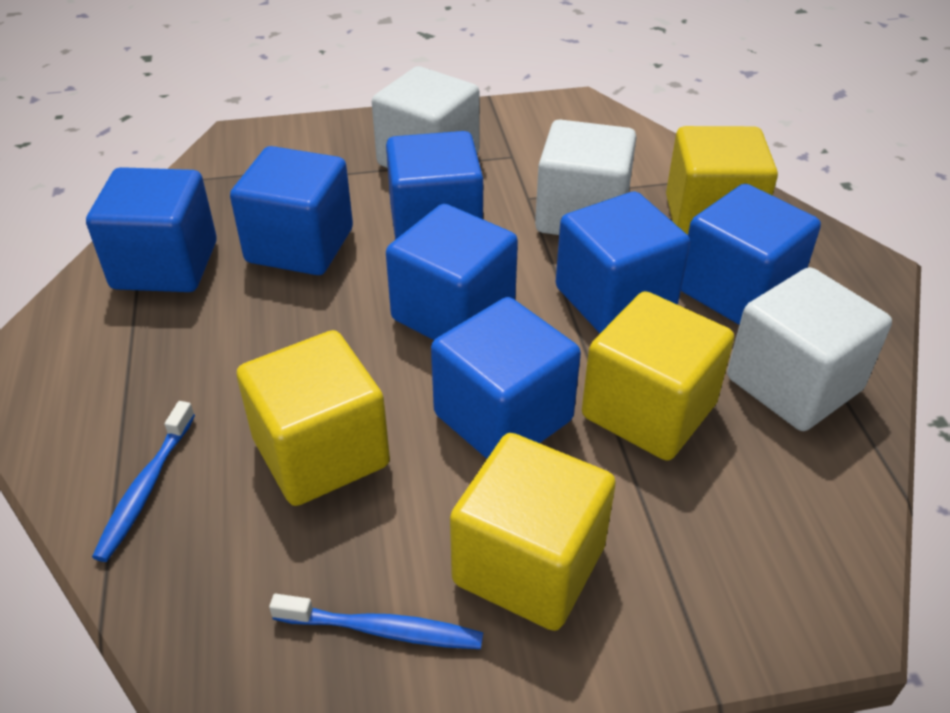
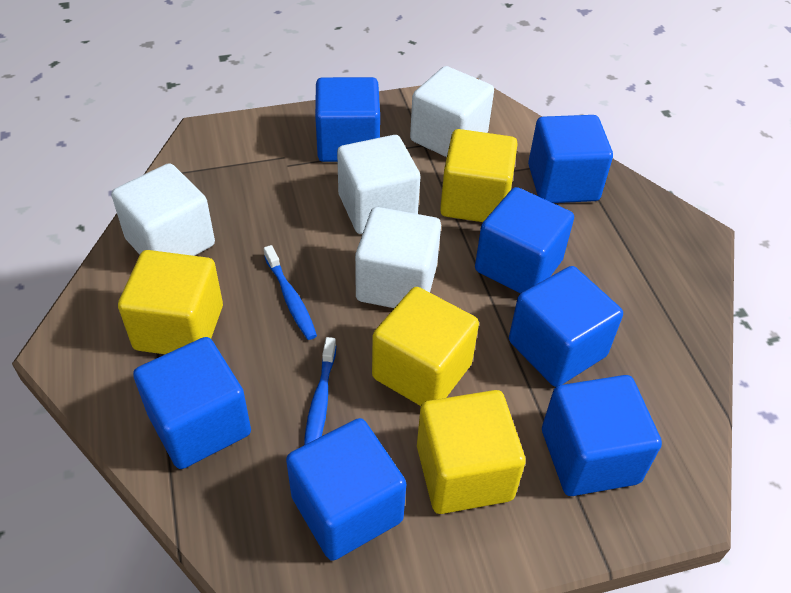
white cube: 3 -> 4

